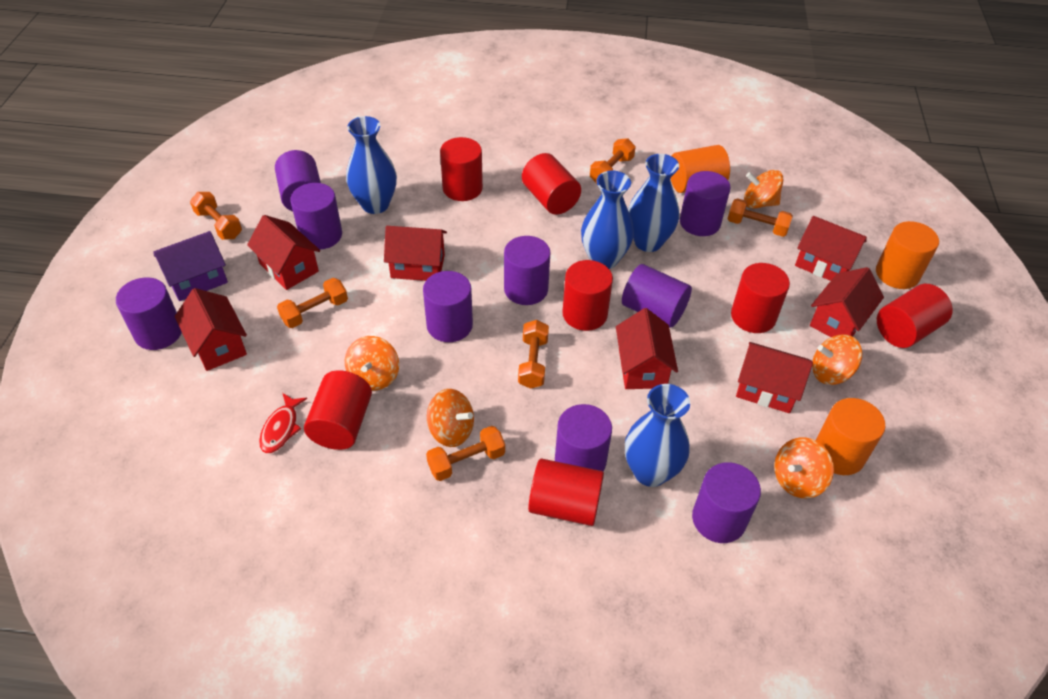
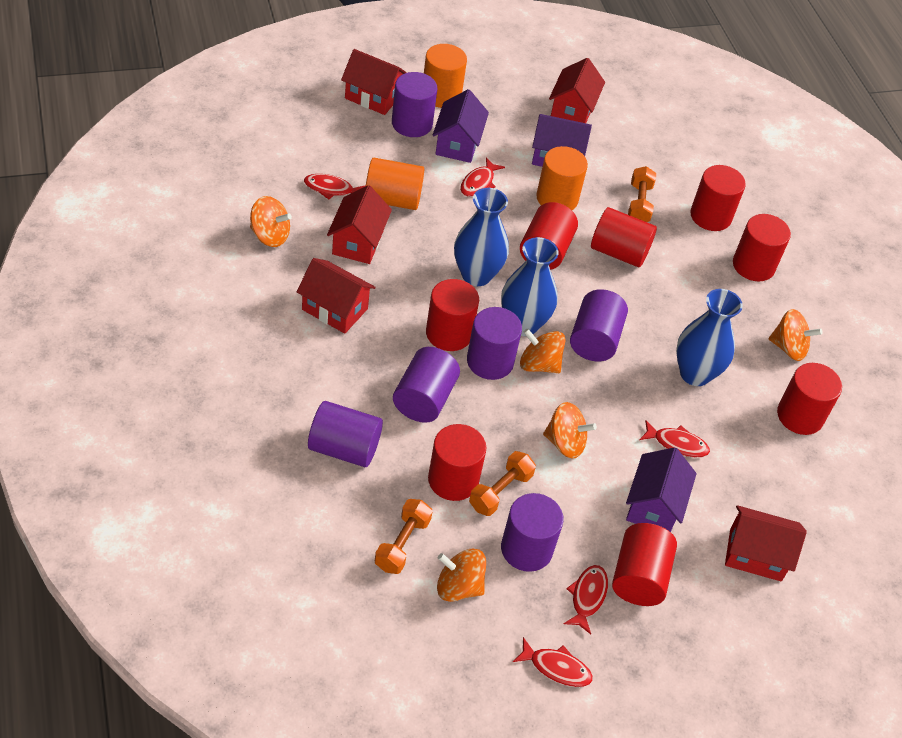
blue vase: 4 -> 3
orange dumbbell: 6 -> 3
purple cylinder: 9 -> 6
purple house: 1 -> 3
red cylinder: 7 -> 8
red fish: 1 -> 5
red house: 7 -> 5

